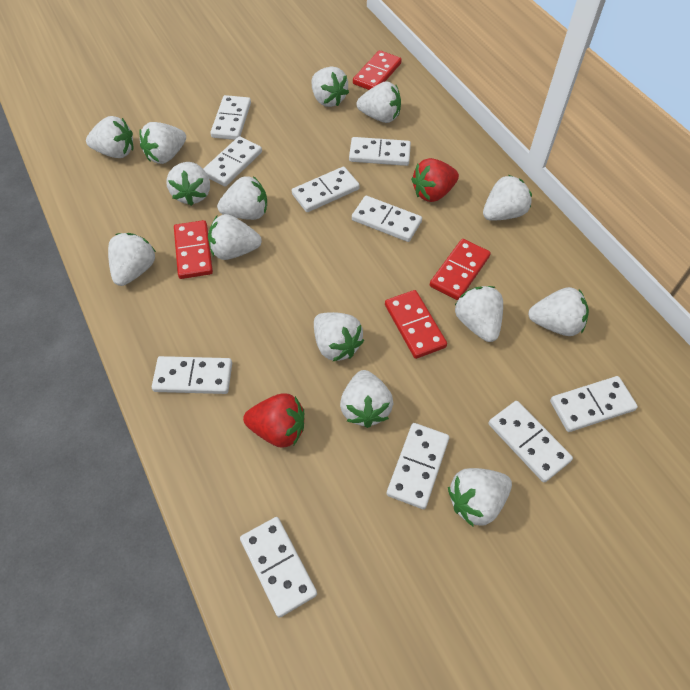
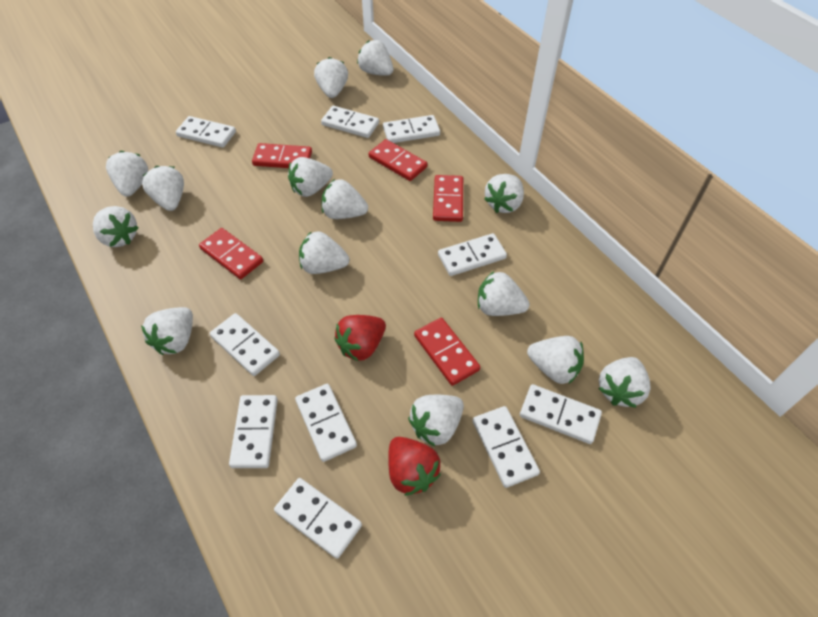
red domino: 4 -> 5

